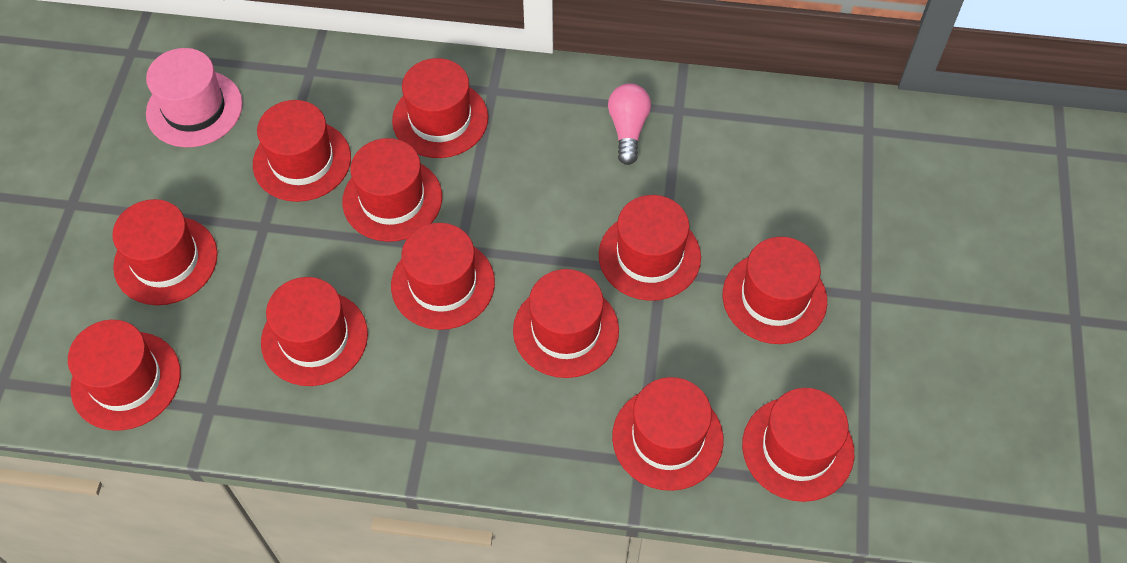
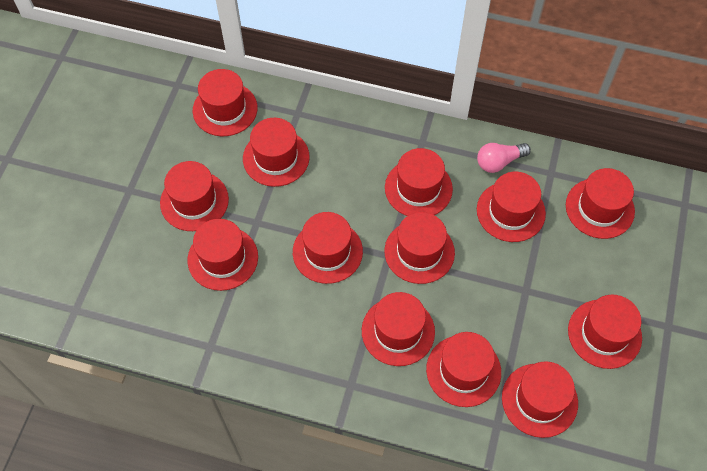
pink hat: 1 -> 0
red hat: 12 -> 13

